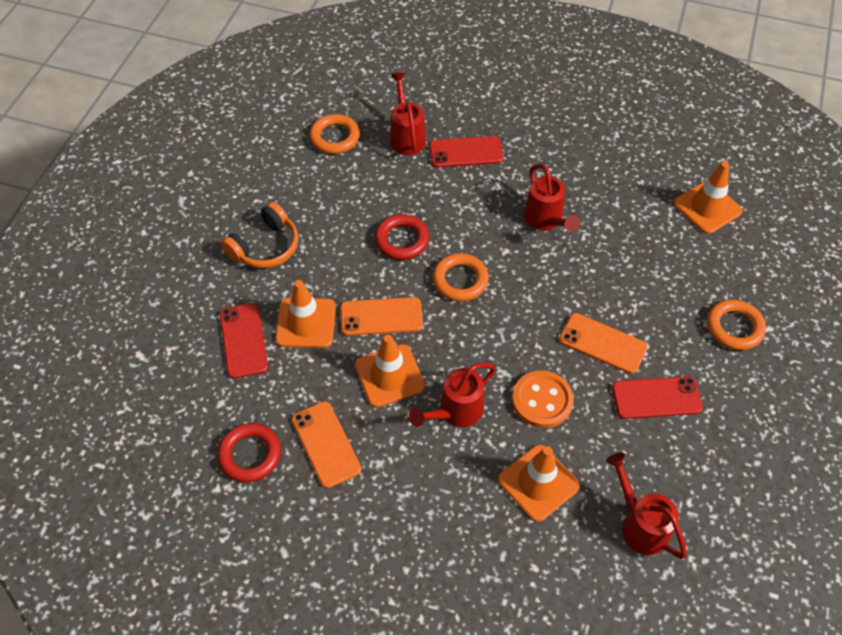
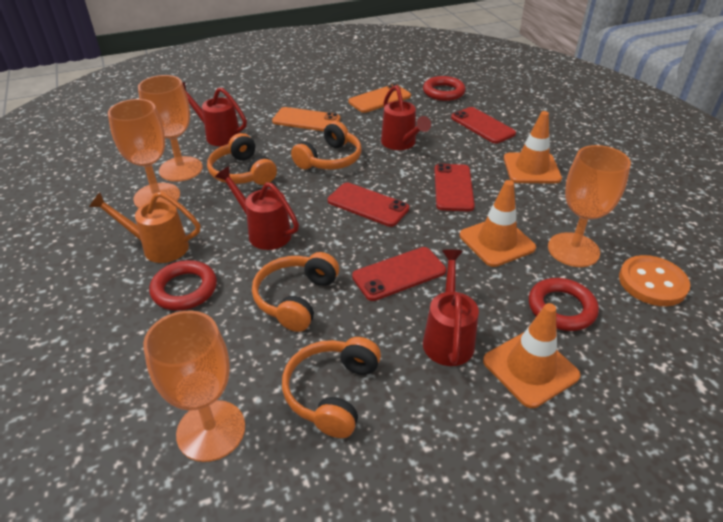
orange goblet: 0 -> 4
orange headphones: 1 -> 4
orange phone: 3 -> 2
orange ring: 3 -> 0
orange traffic cone: 4 -> 3
orange watering can: 0 -> 1
red phone: 3 -> 4
red ring: 2 -> 3

